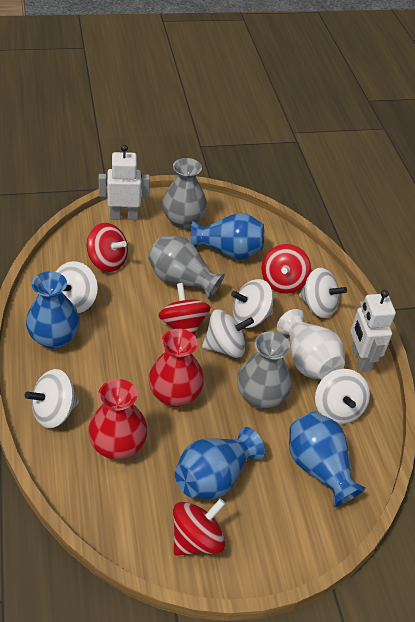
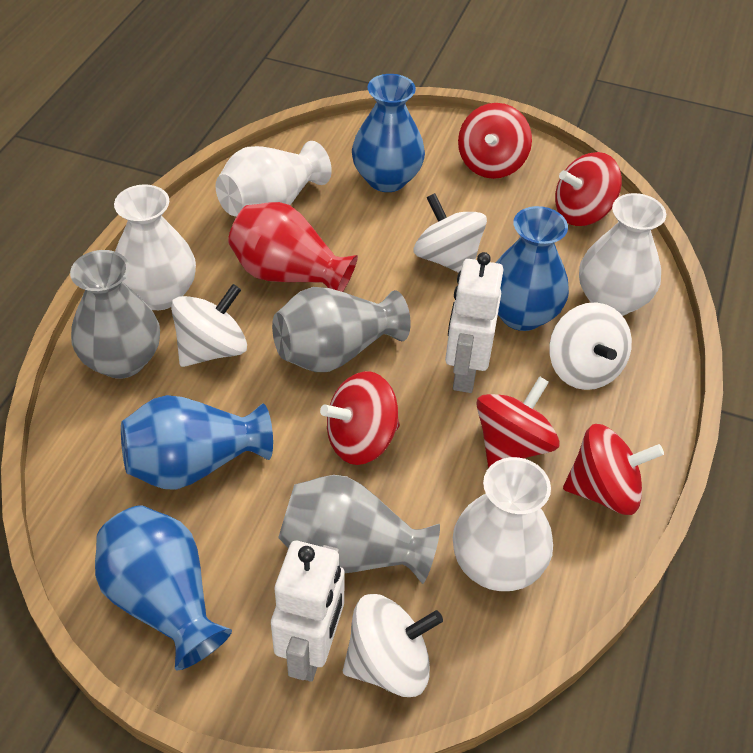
red spinning top: 4 -> 5
red vase: 2 -> 1
white spinning top: 6 -> 4
white vase: 1 -> 4

